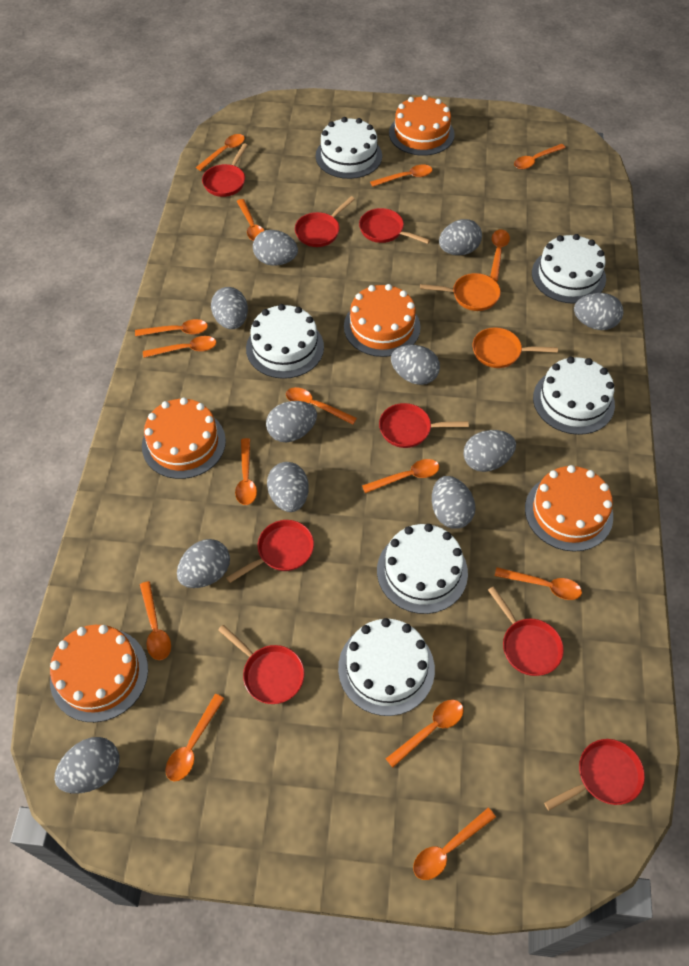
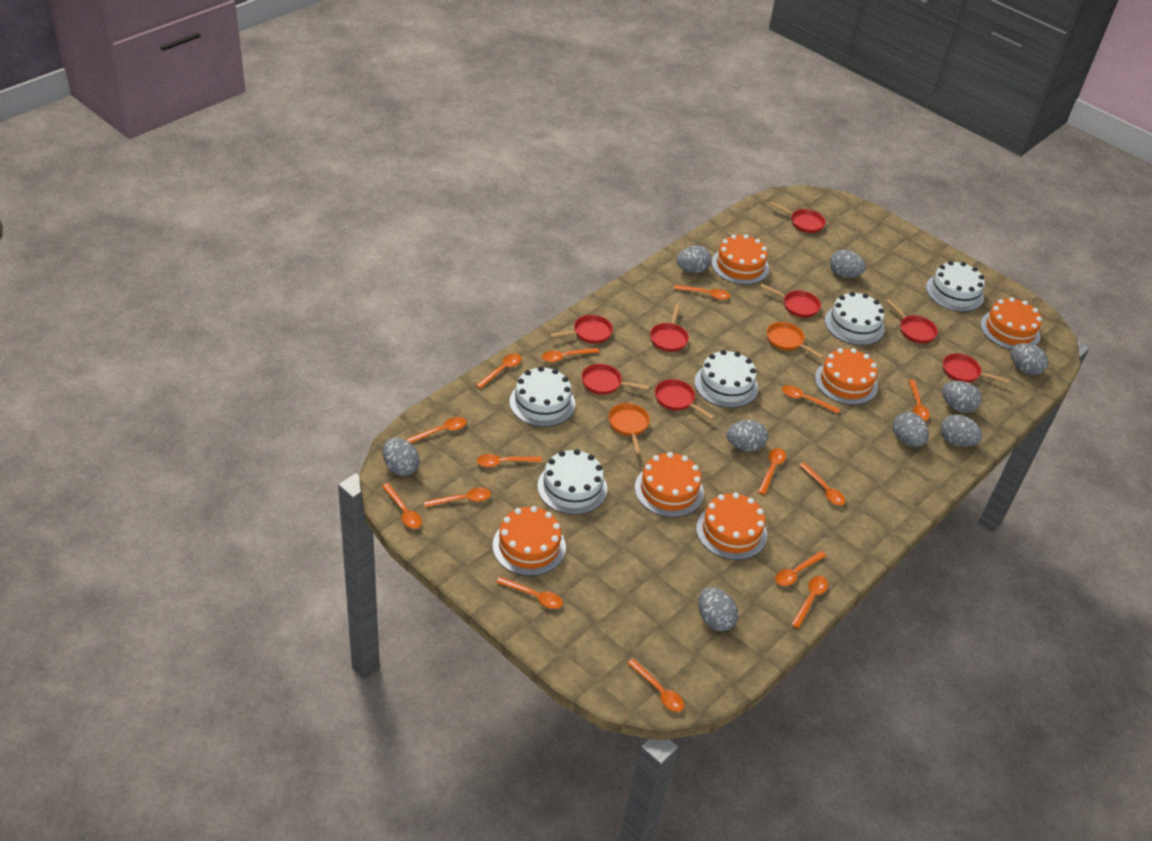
grey egg: 11 -> 9
orange cake: 5 -> 6
white cake: 6 -> 5

